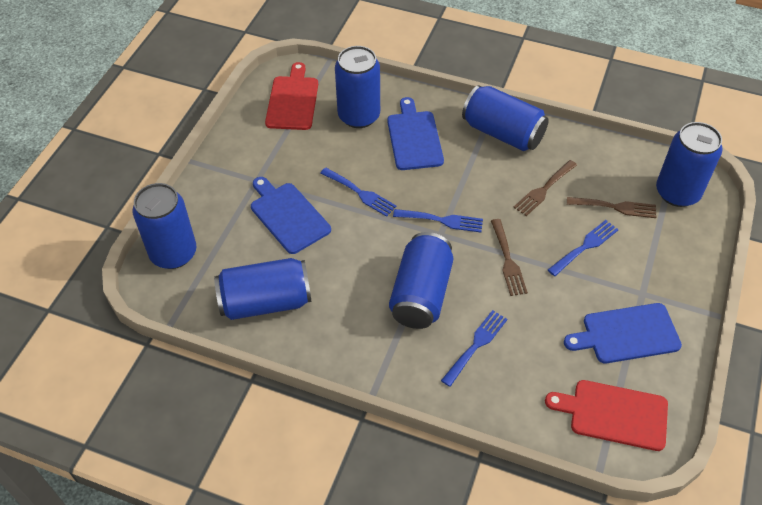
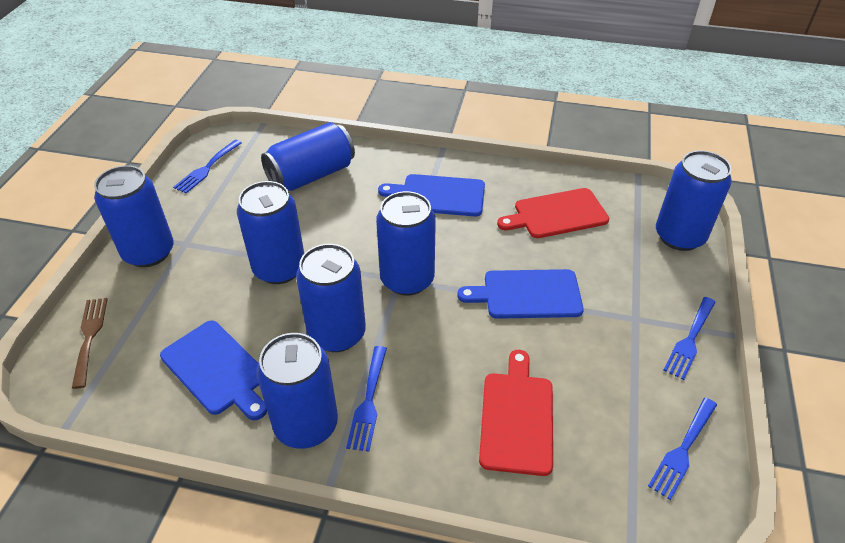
blue can: 6 -> 7
brown fork: 3 -> 1

